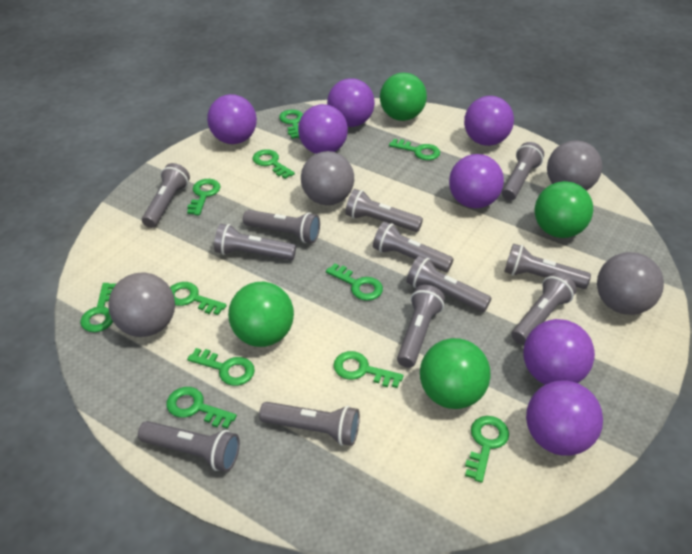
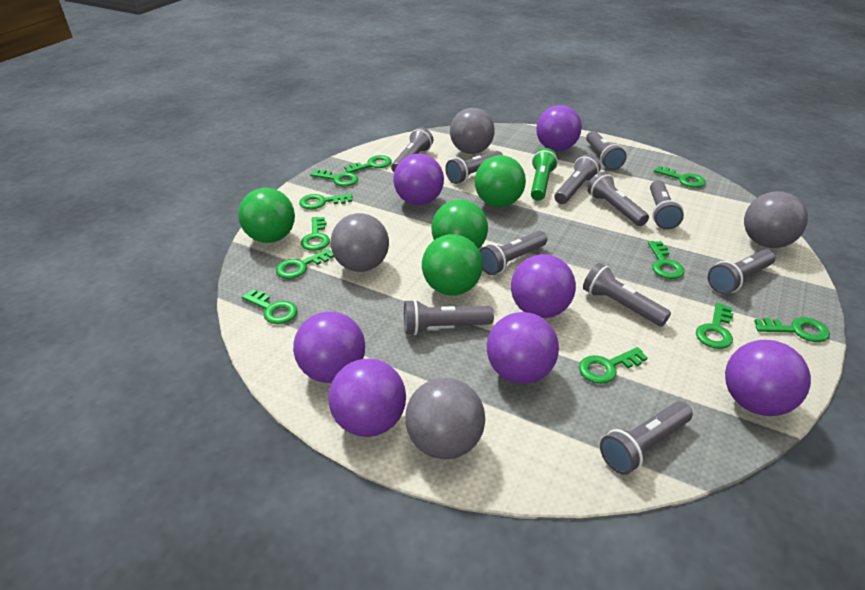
green flashlight: 0 -> 1
grey flashlight: 12 -> 11

